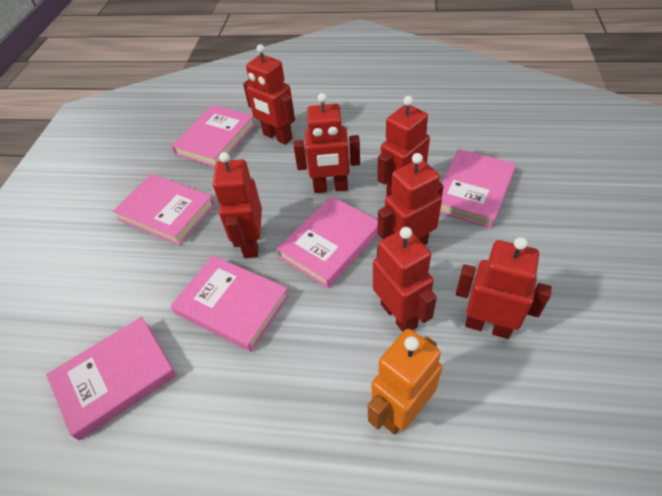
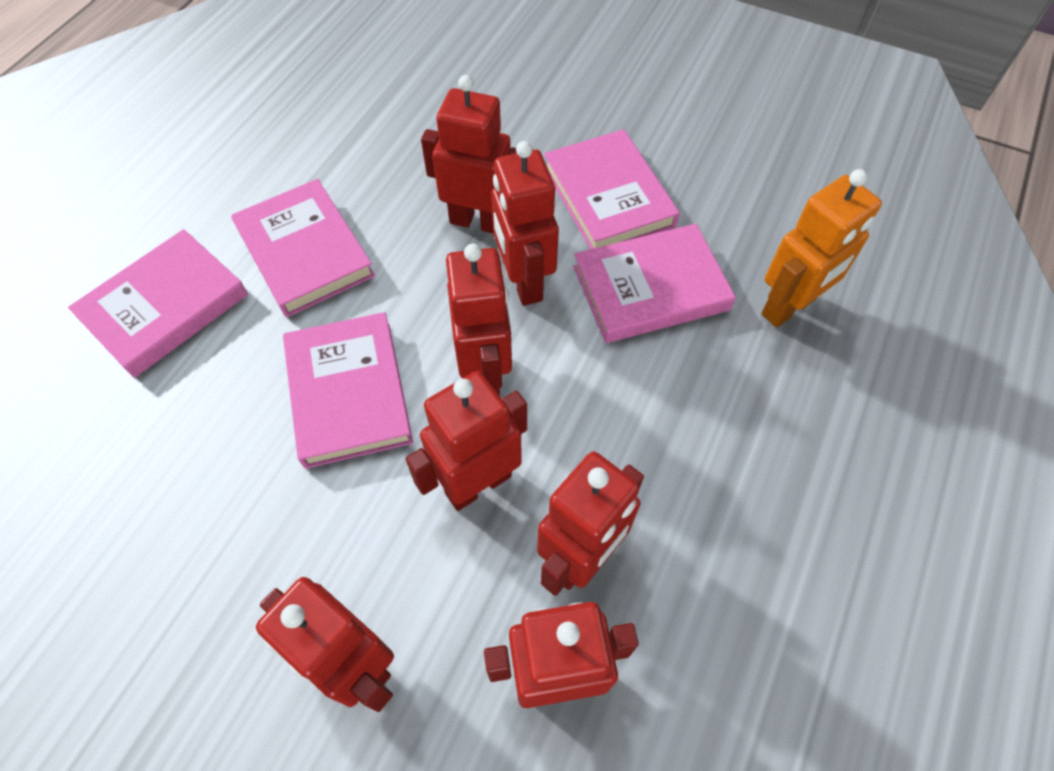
pink book: 6 -> 5

